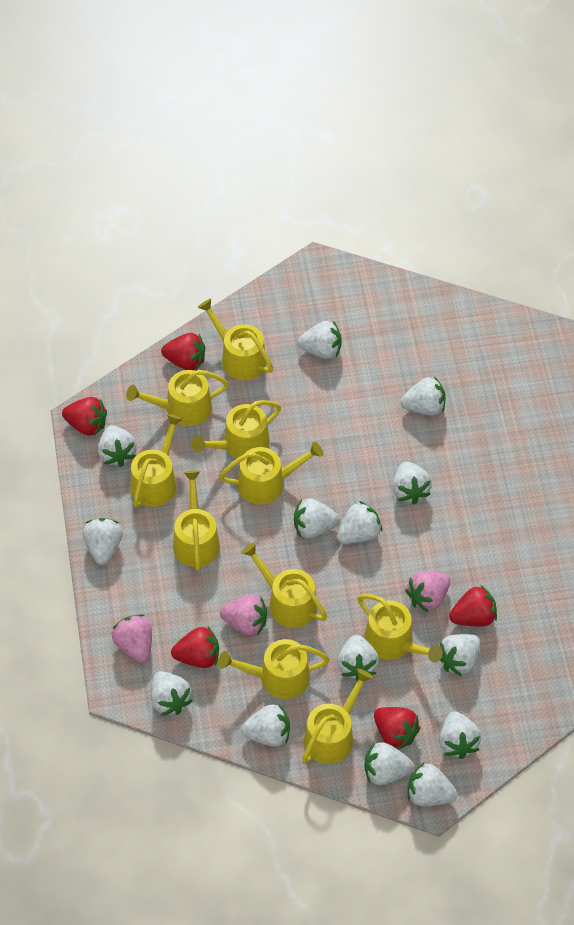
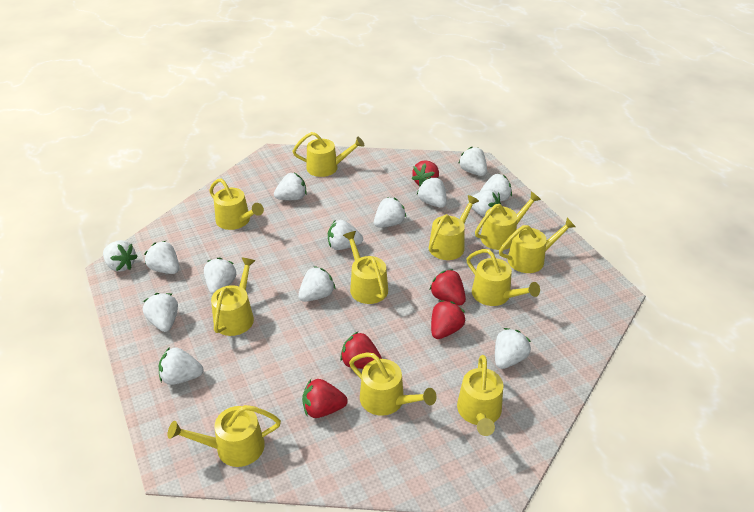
pink strawberry: 3 -> 0
yellow watering can: 10 -> 11

